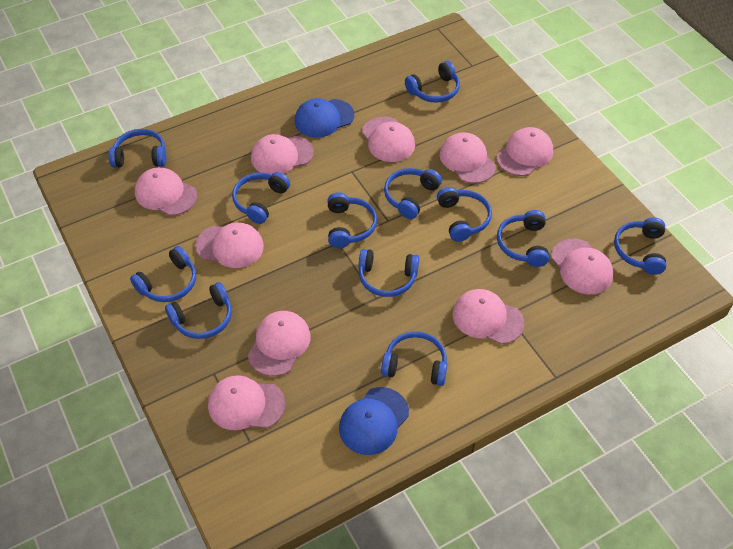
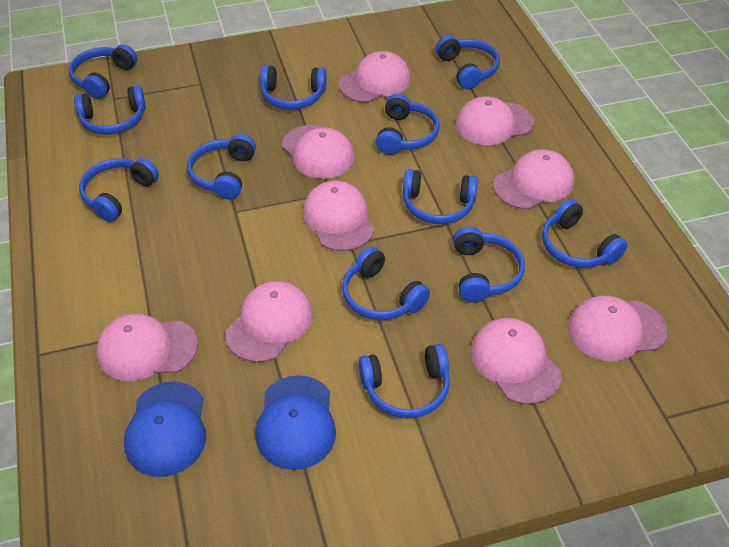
pink cap: 10 -> 9

